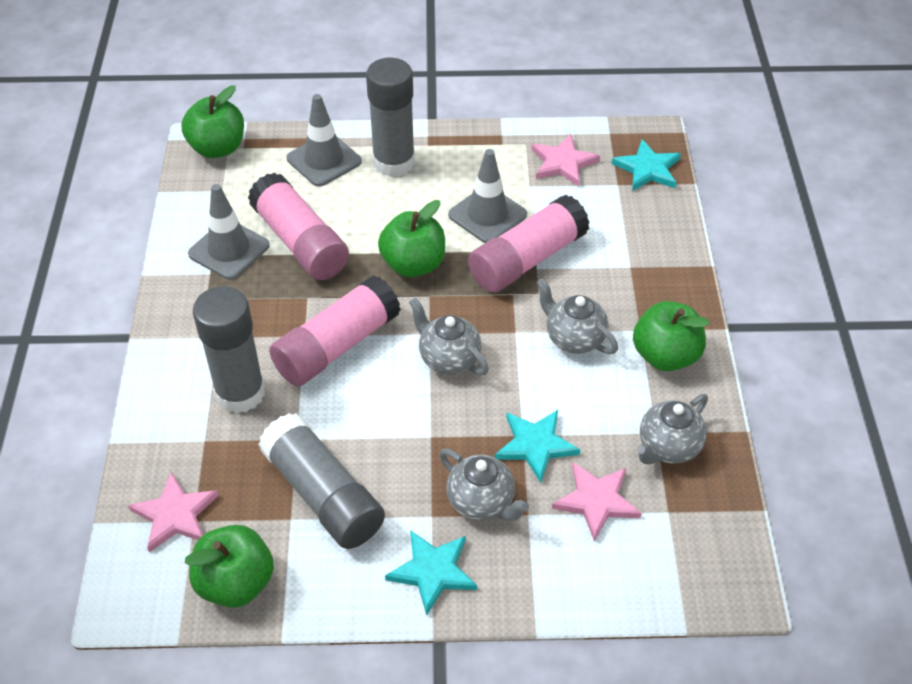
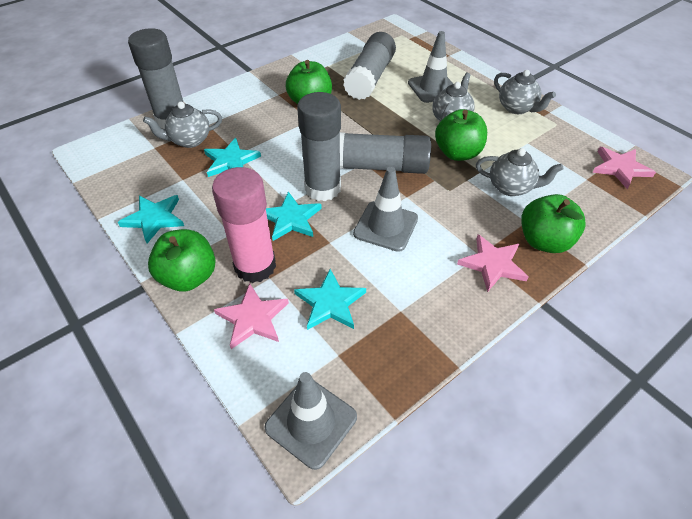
grey glue stick: 3 -> 4
pink glue stick: 3 -> 1
turquoise star: 3 -> 4

